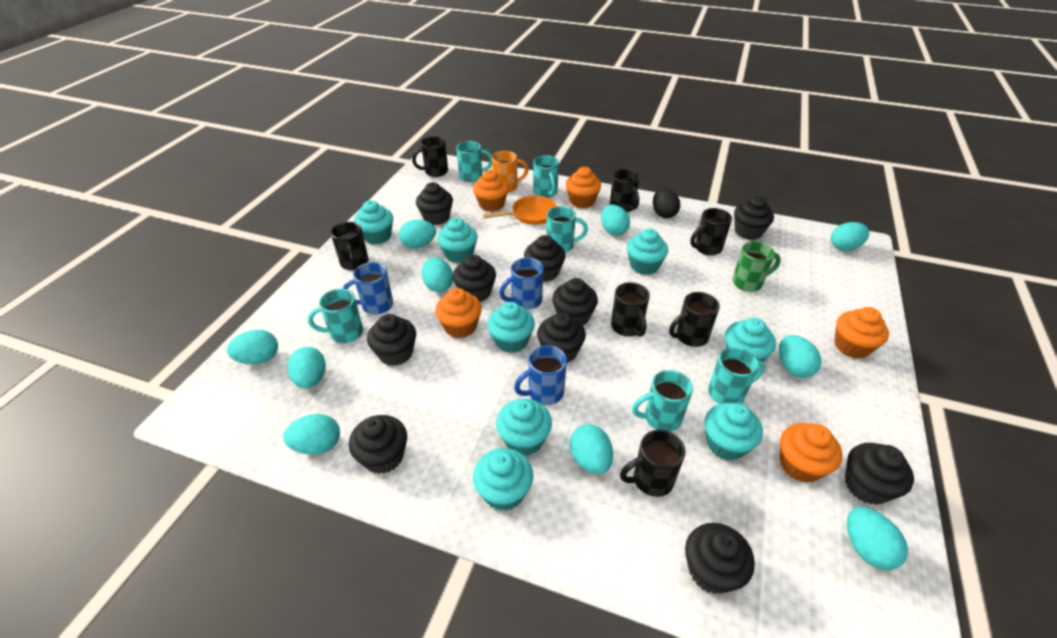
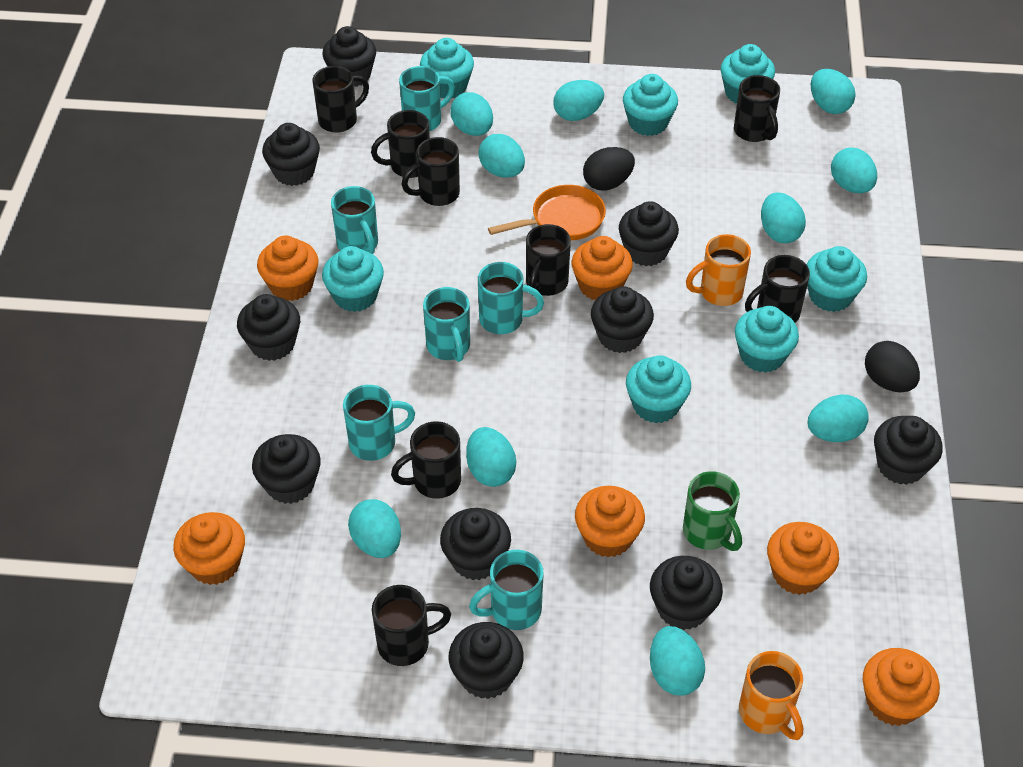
black egg: 1 -> 2
black mug: 7 -> 8
blue mug: 3 -> 0
orange cupcake: 5 -> 6
orange mug: 1 -> 2
turquoise cupcake: 8 -> 7

